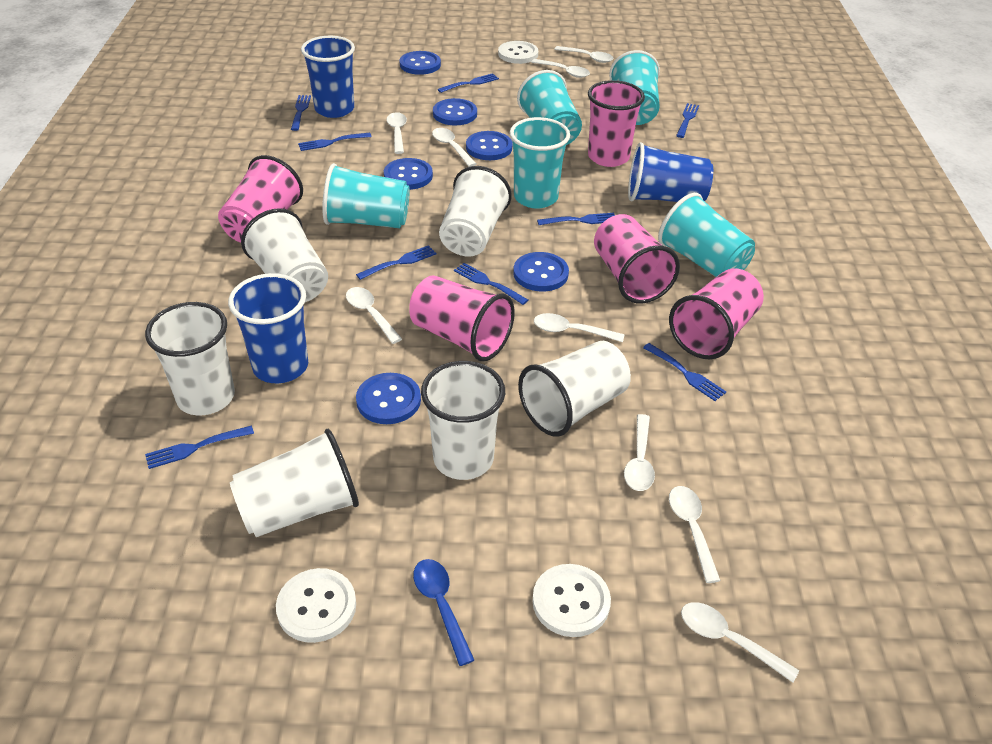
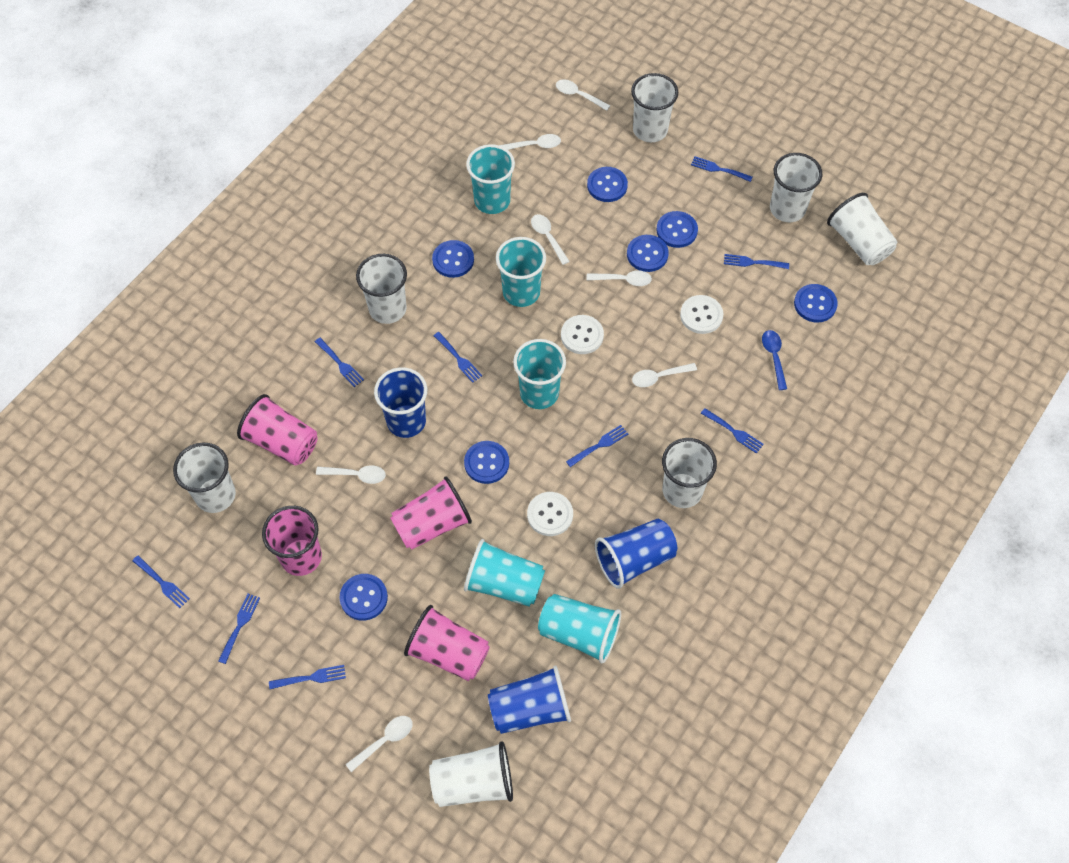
blue button: 6 -> 7
pink cup: 5 -> 4
white cup: 6 -> 7
white spoon: 9 -> 7

